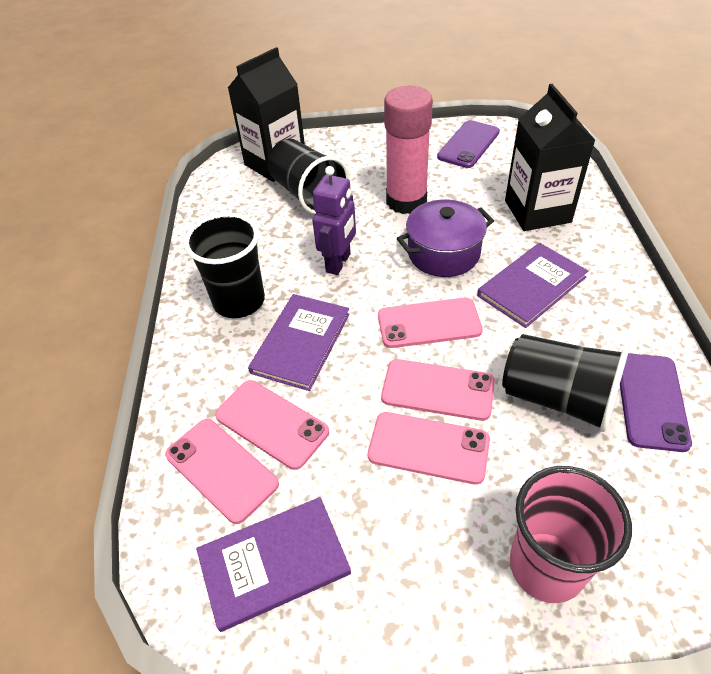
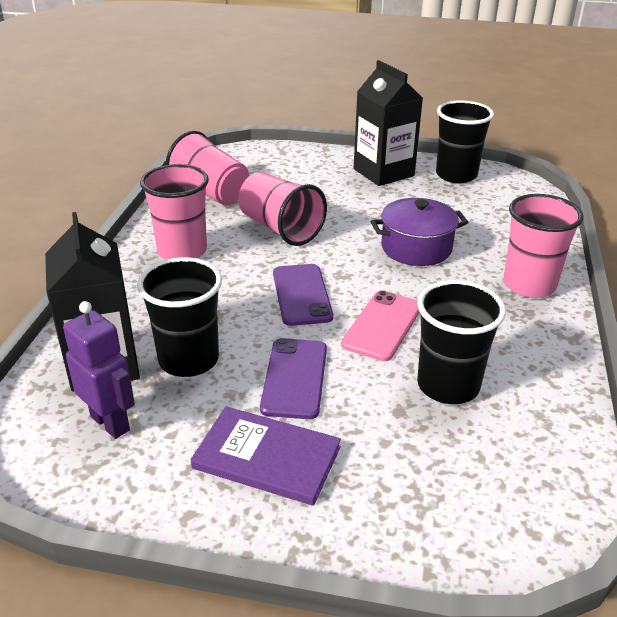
pink cup: 1 -> 4
pink glue stick: 1 -> 0
pink phone: 5 -> 1
purple book: 3 -> 1

